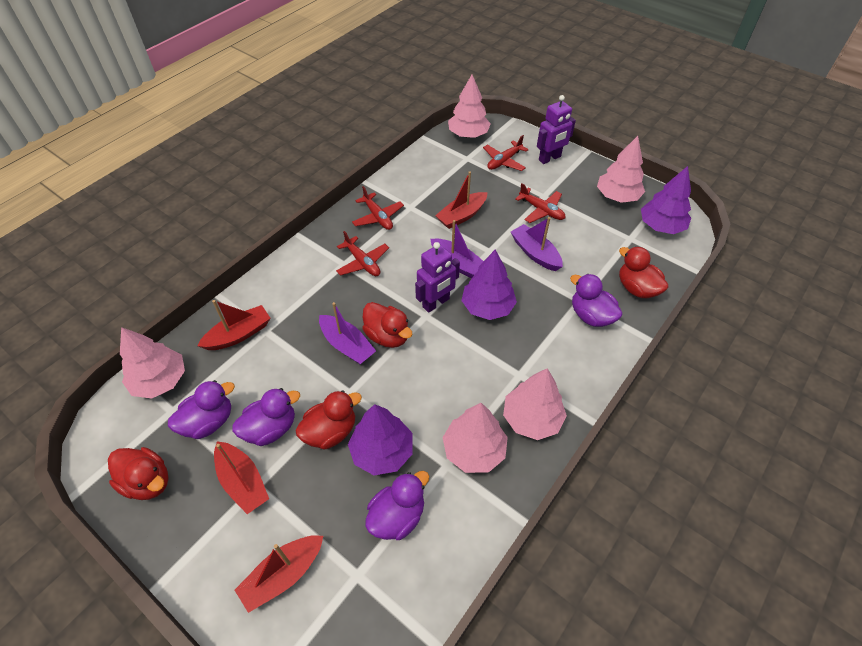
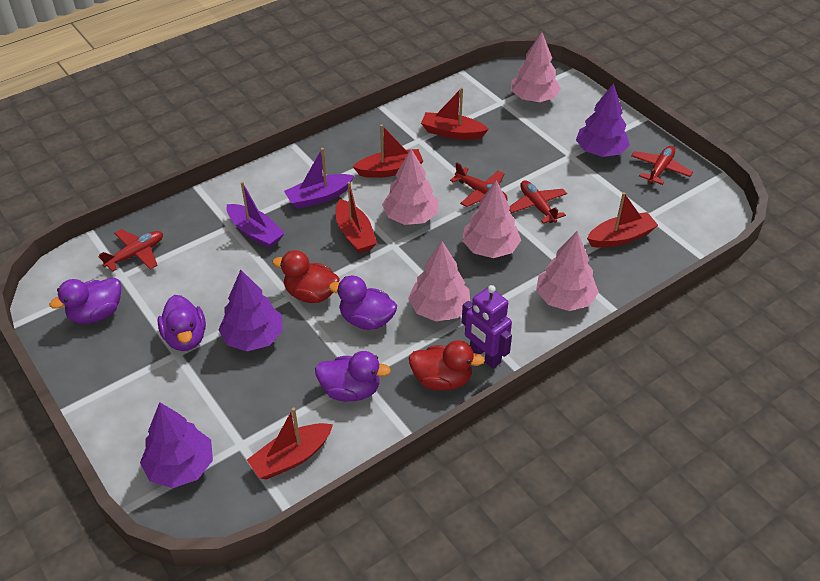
purple boat: 3 -> 2
purple robot: 2 -> 1
red boat: 4 -> 5
red duck: 4 -> 2

